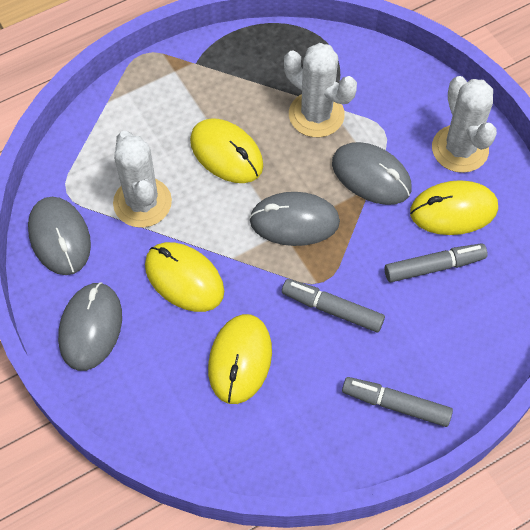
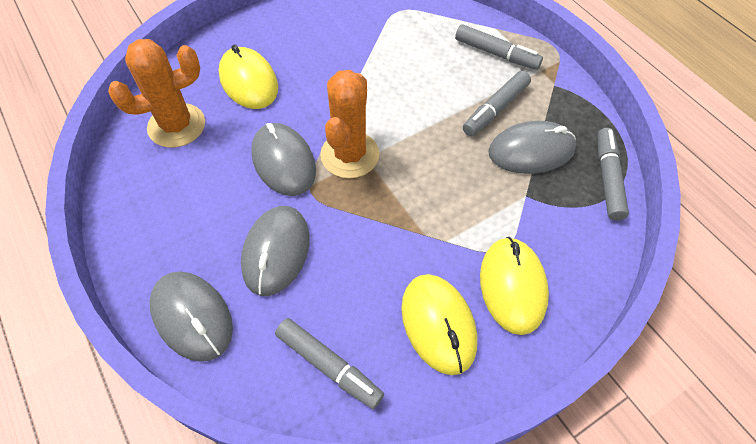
grey marker: 3 -> 4
orange cactus: 0 -> 2
white cactus: 3 -> 0
yellow mouse: 4 -> 3

